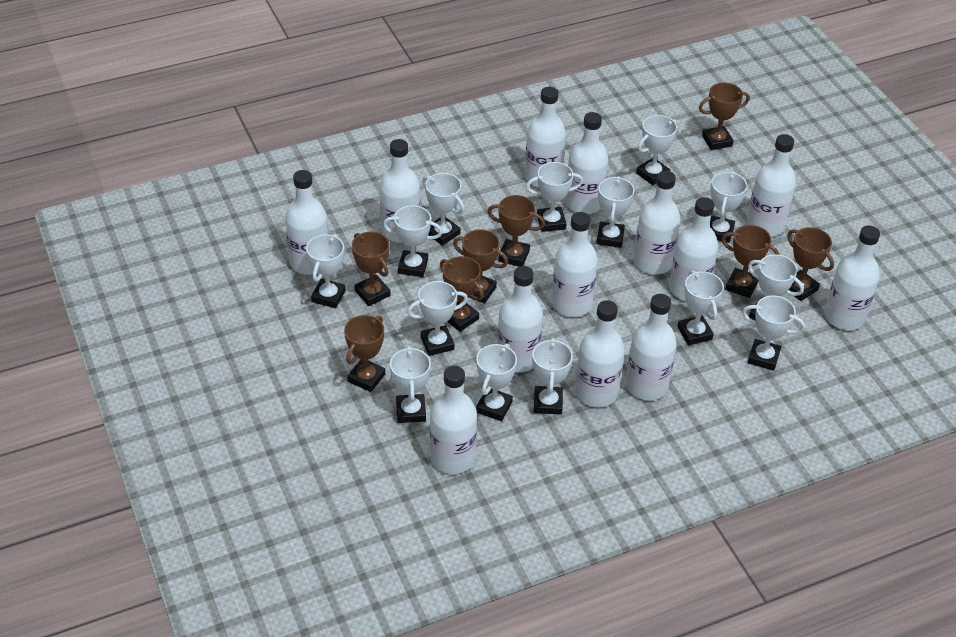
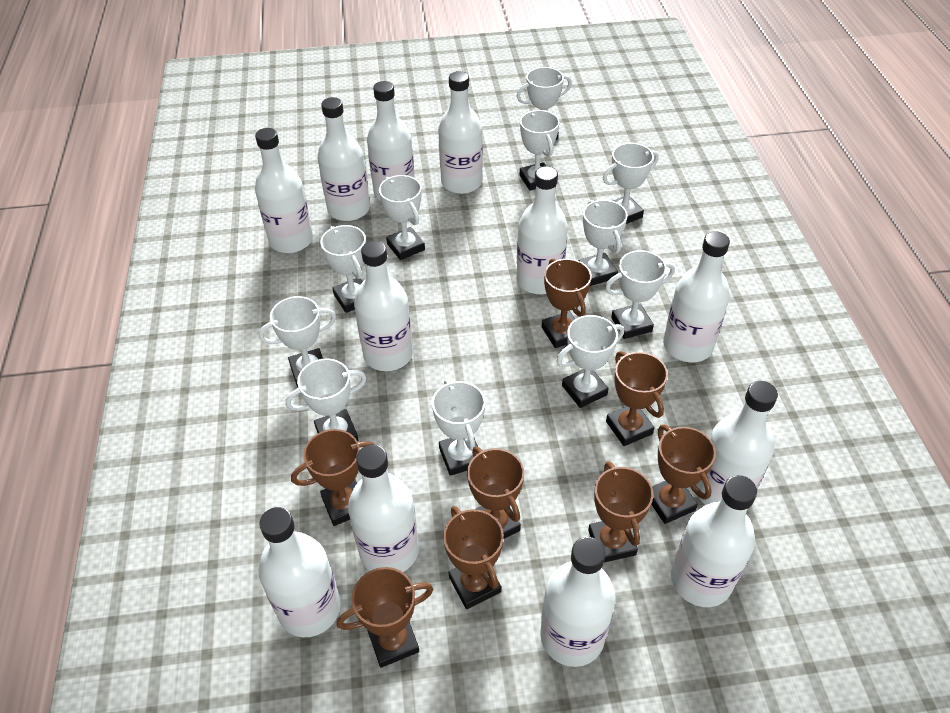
white bottle: 13 -> 12
white trophy: 14 -> 11

